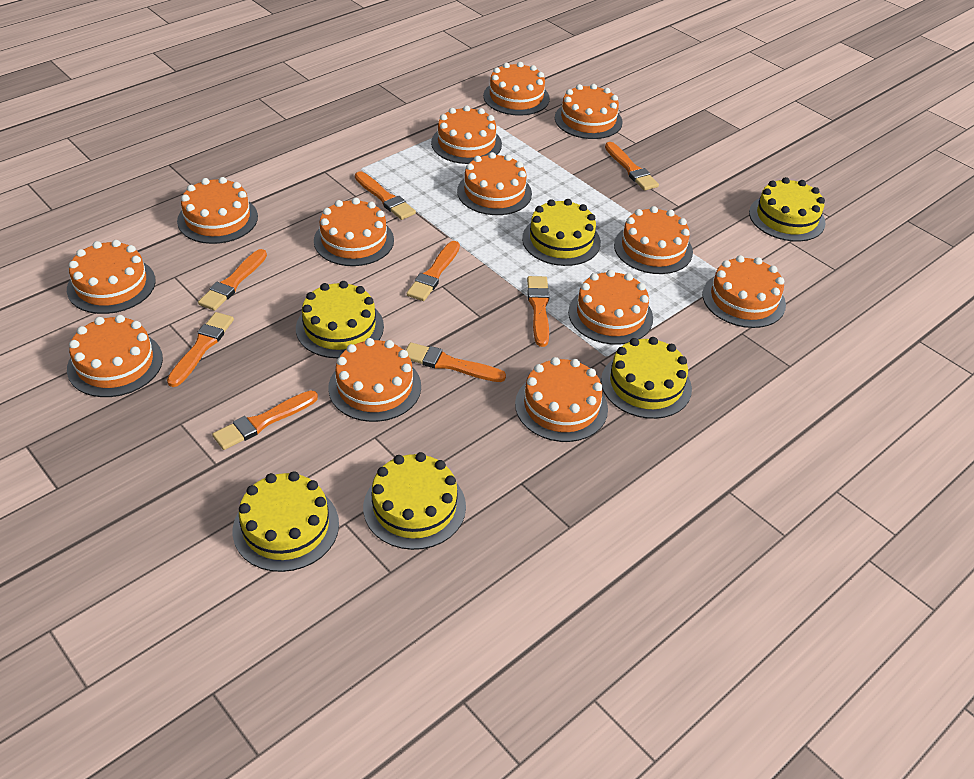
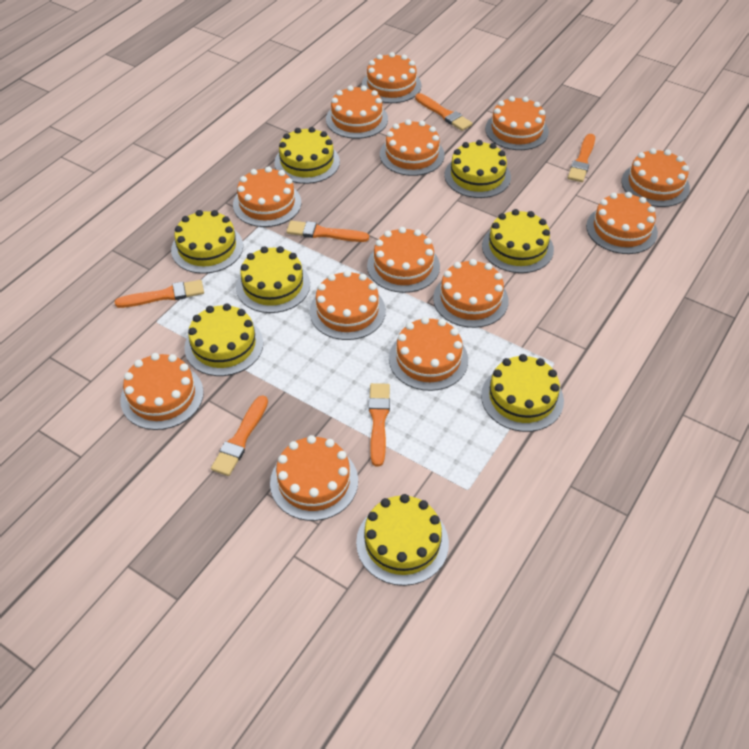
orange brush: 8 -> 6
yellow cake: 6 -> 8

